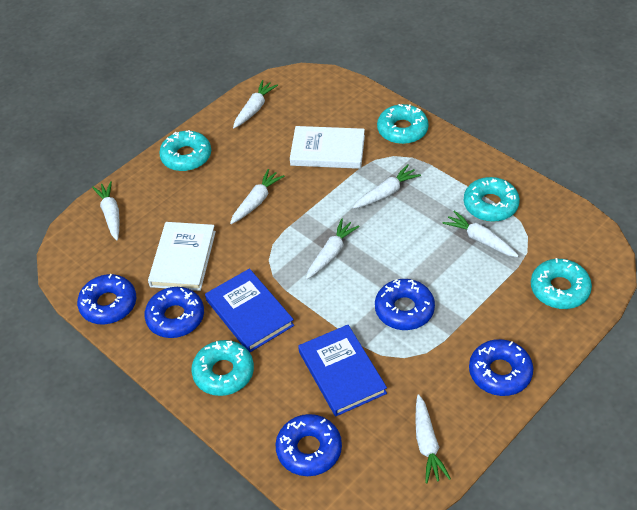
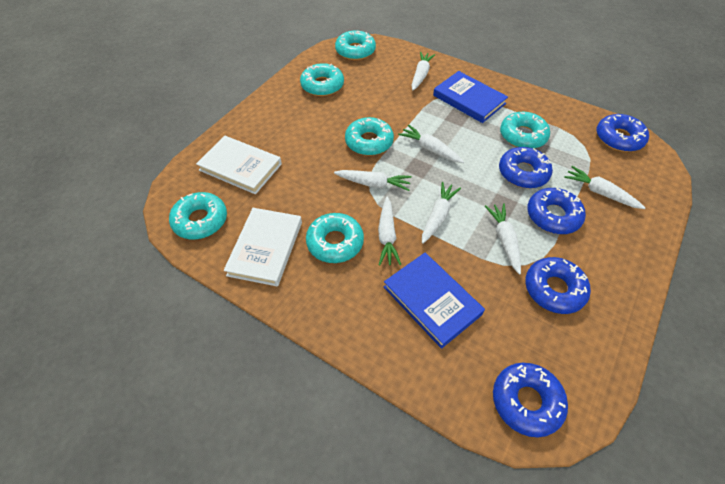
turquoise donut: 5 -> 6

